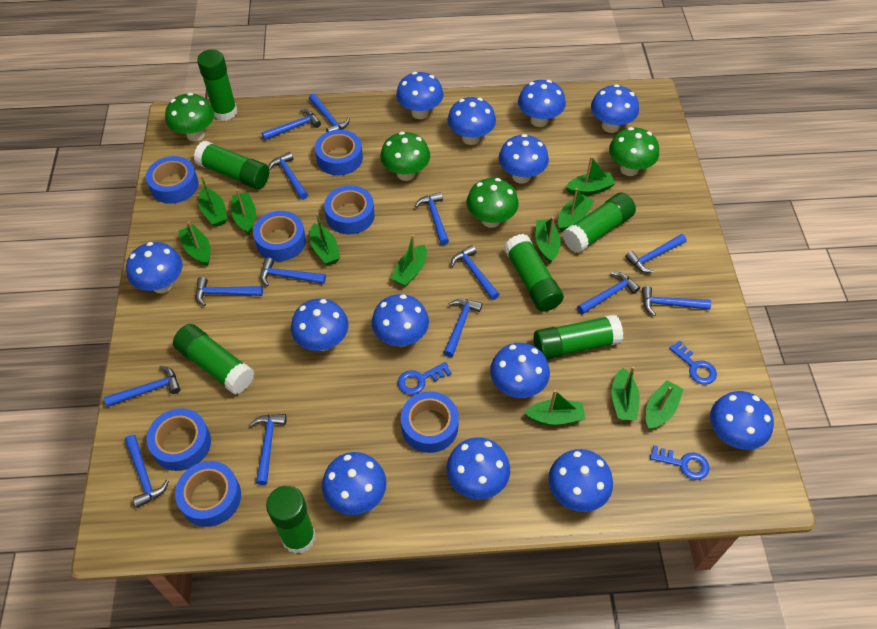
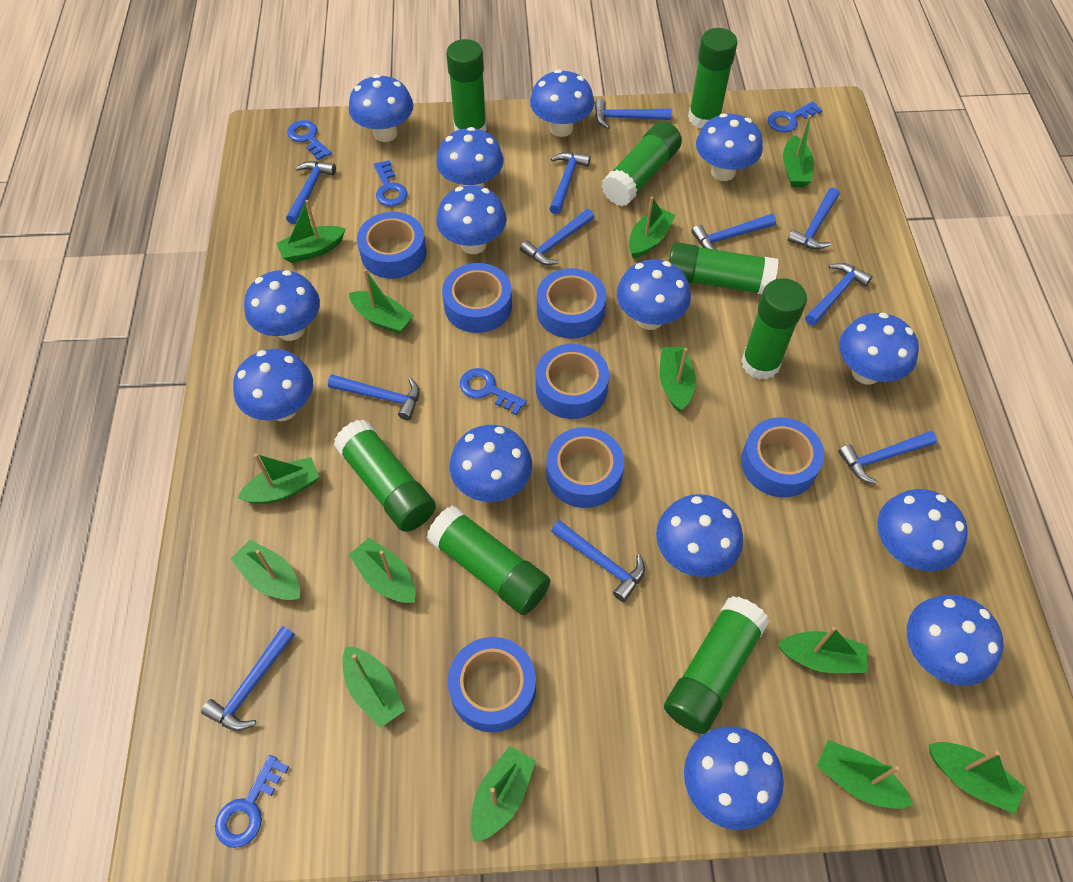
blue hammer: 14 -> 11
blue key: 3 -> 5
blue mushroom: 13 -> 14
green boat: 11 -> 13
green glue stick: 7 -> 8
green mushroom: 4 -> 0

